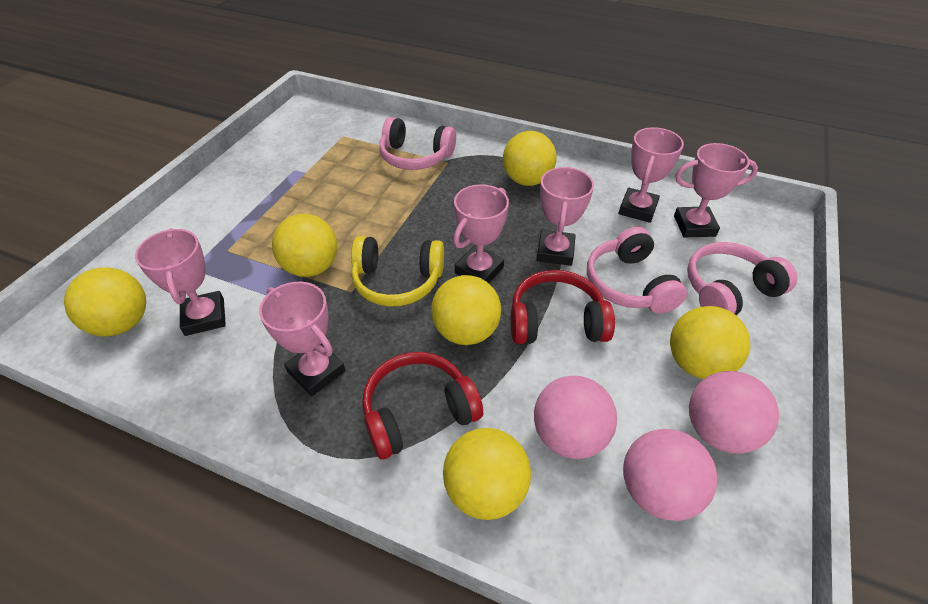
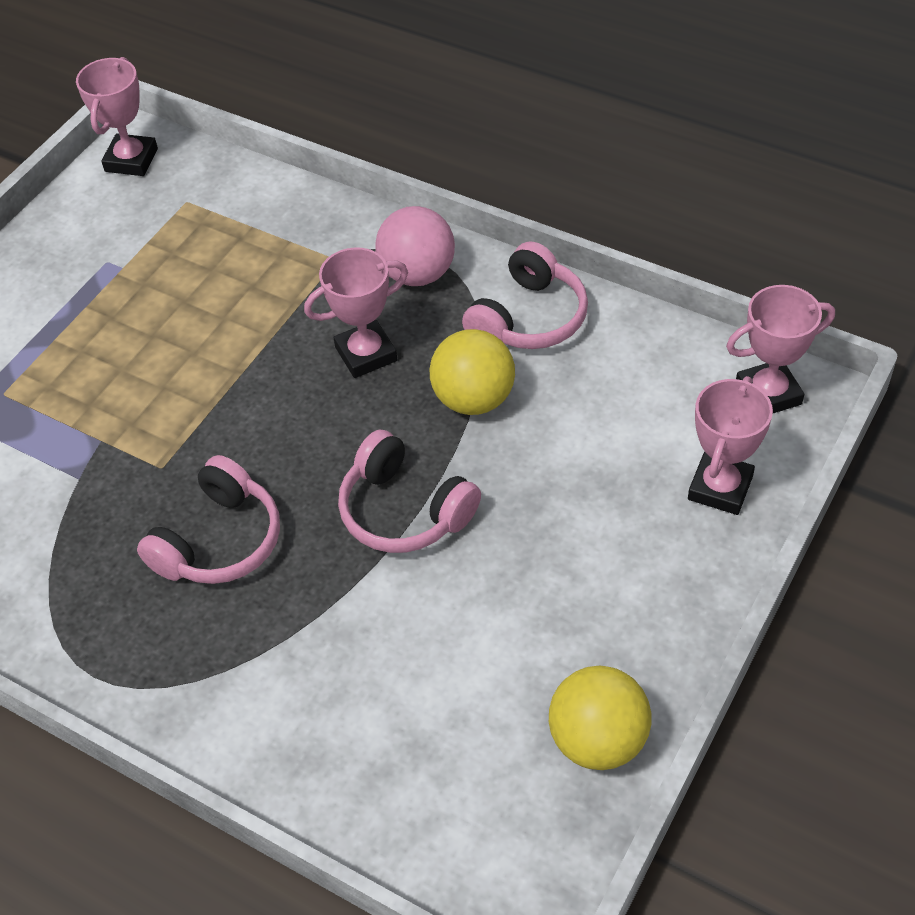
pink ball: 3 -> 1
pink trophy: 6 -> 4
red headphones: 2 -> 0
yellow ball: 6 -> 2
yellow headphones: 1 -> 0

